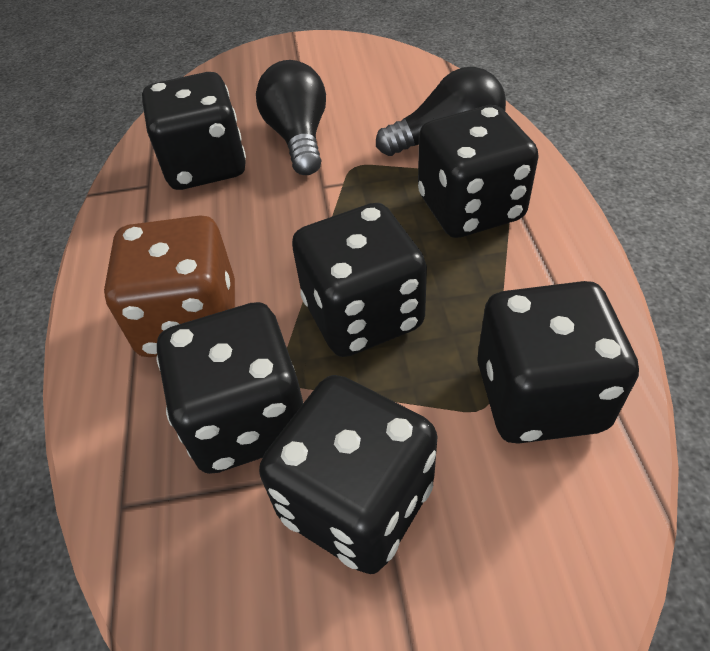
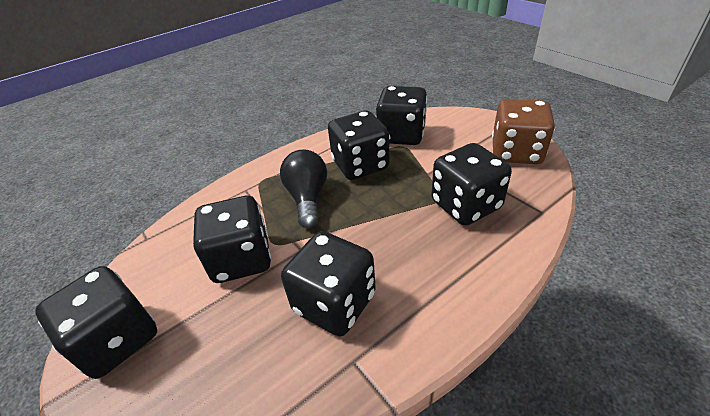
black light bulb: 2 -> 1

